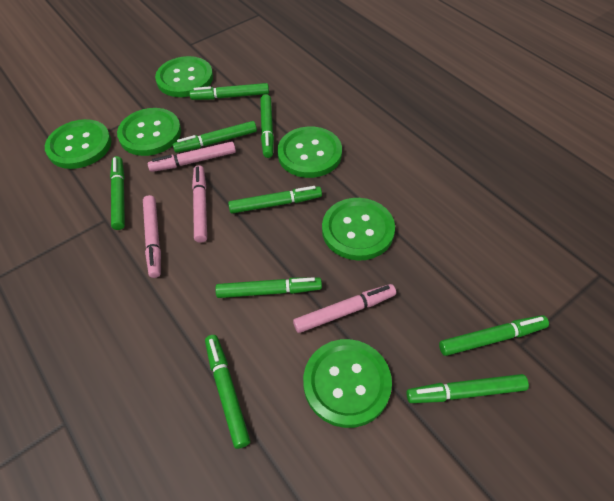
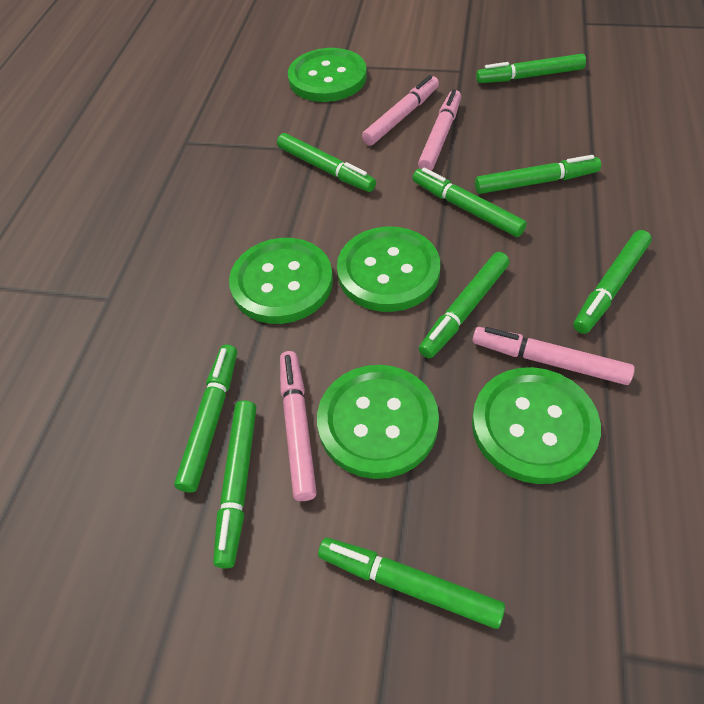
green button: 6 -> 5

